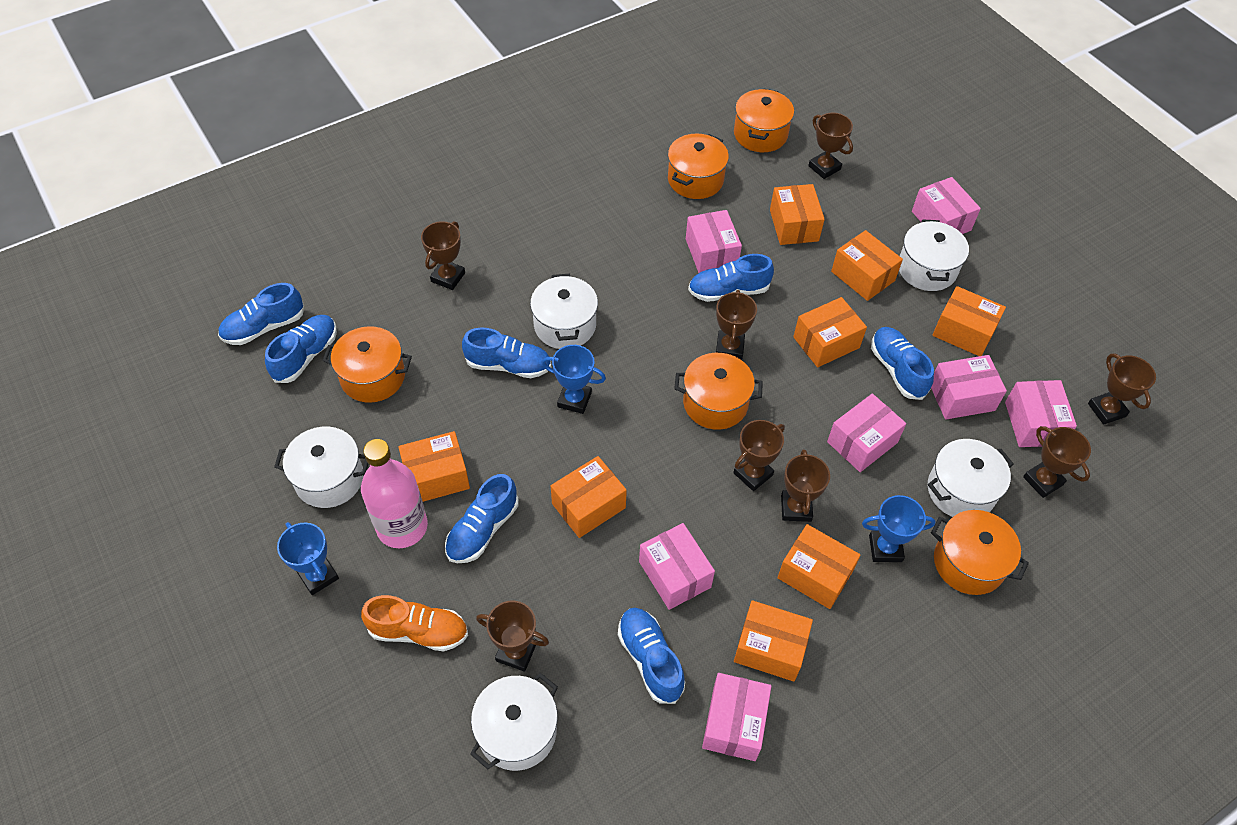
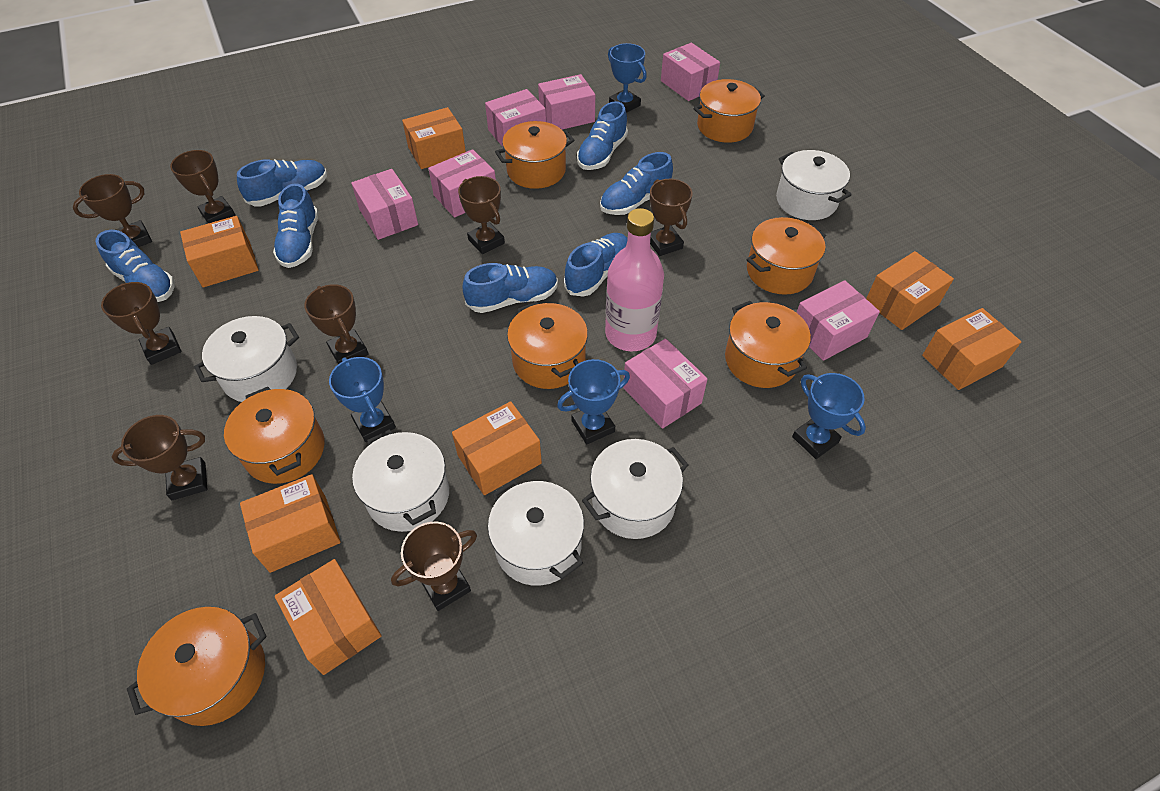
blue trophy: 3 -> 4
orange box: 8 -> 7
orange pot: 5 -> 7
orange shoe: 1 -> 0

